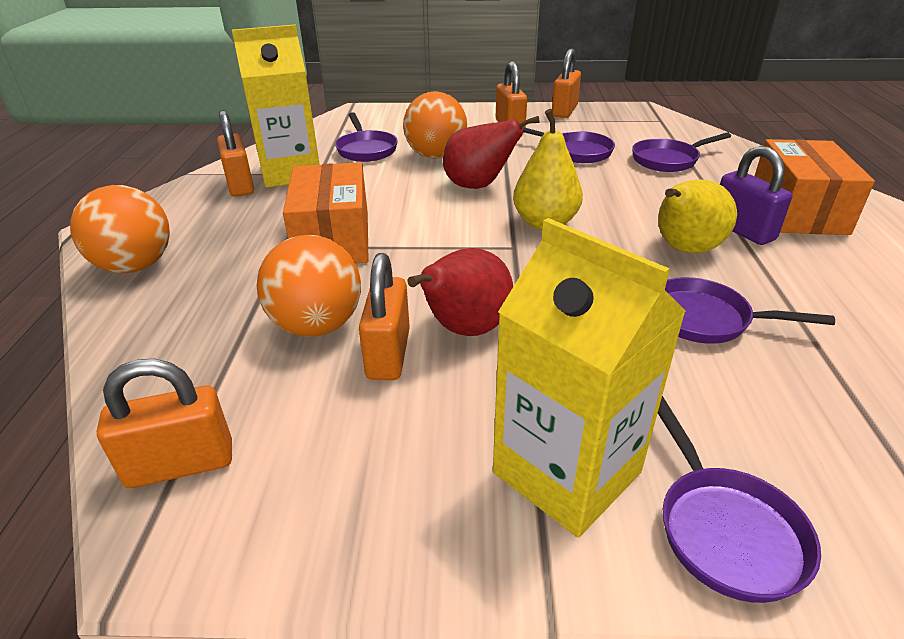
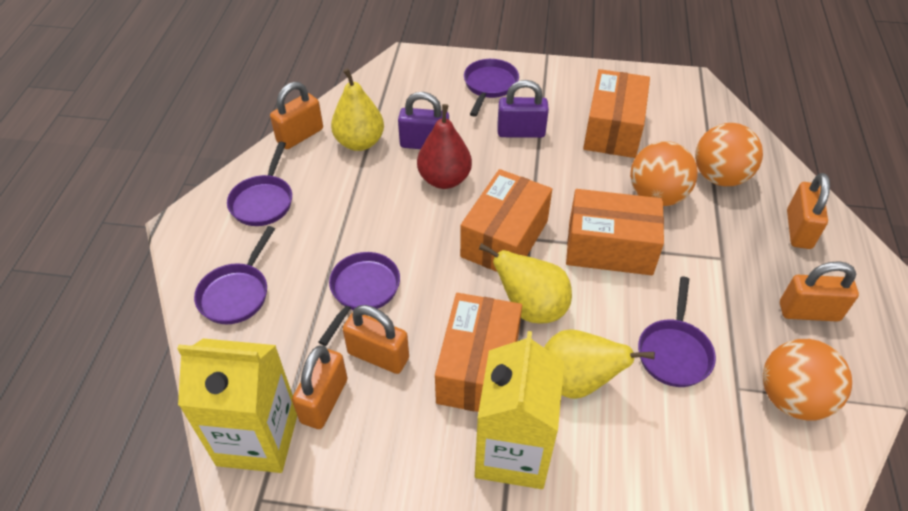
orange box: 2 -> 4
purple padlock: 1 -> 2
red pear: 2 -> 1
yellow pear: 2 -> 3

